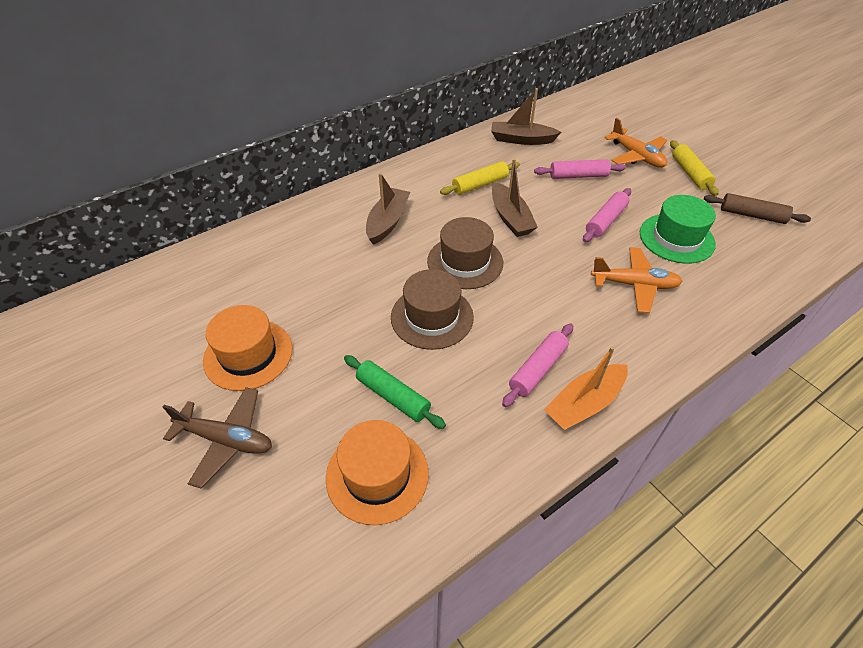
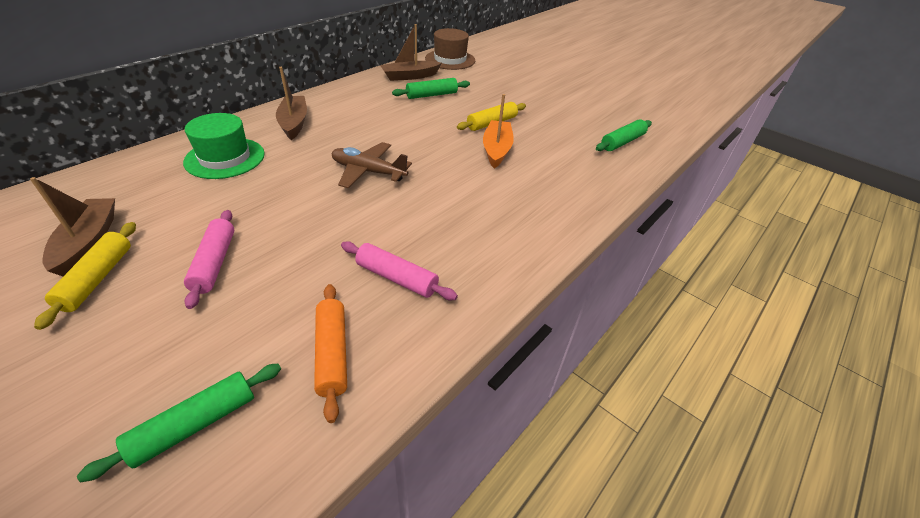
brown hat: 2 -> 1
brown rolling pin: 1 -> 0
green rolling pin: 1 -> 3
orange hat: 2 -> 0
orange plane: 2 -> 0
orange rolling pin: 0 -> 1
pink rolling pin: 3 -> 2

